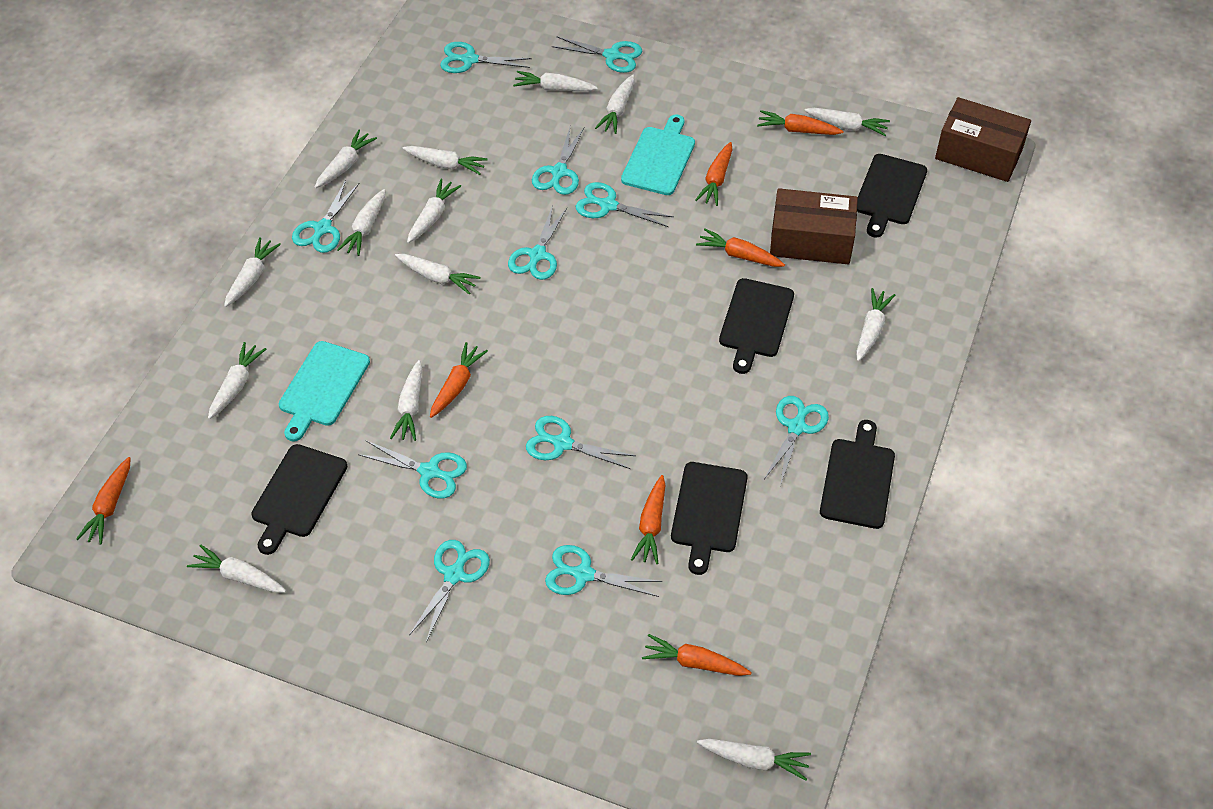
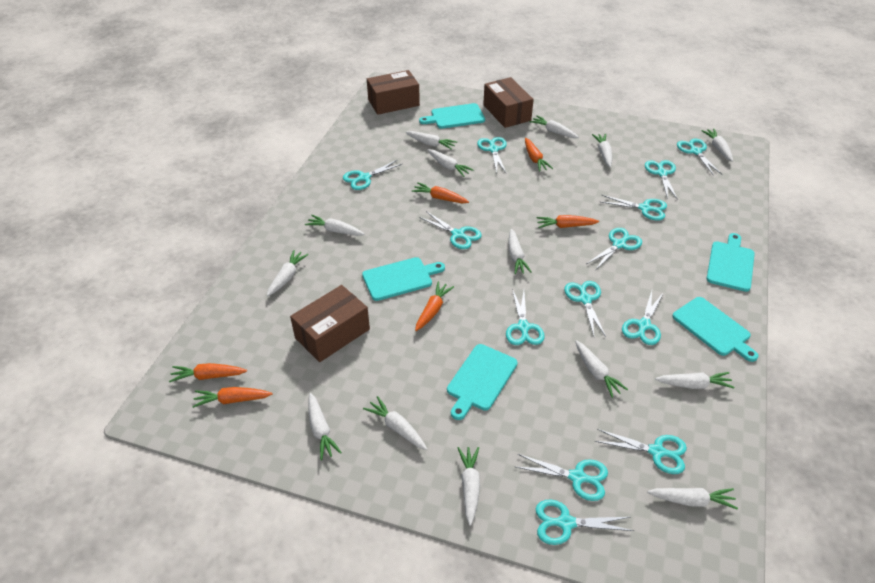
black cutting board: 5 -> 0
brown box: 2 -> 3
orange carrot: 7 -> 6
turquoise cutting board: 2 -> 5
turquoise scissors: 11 -> 13

